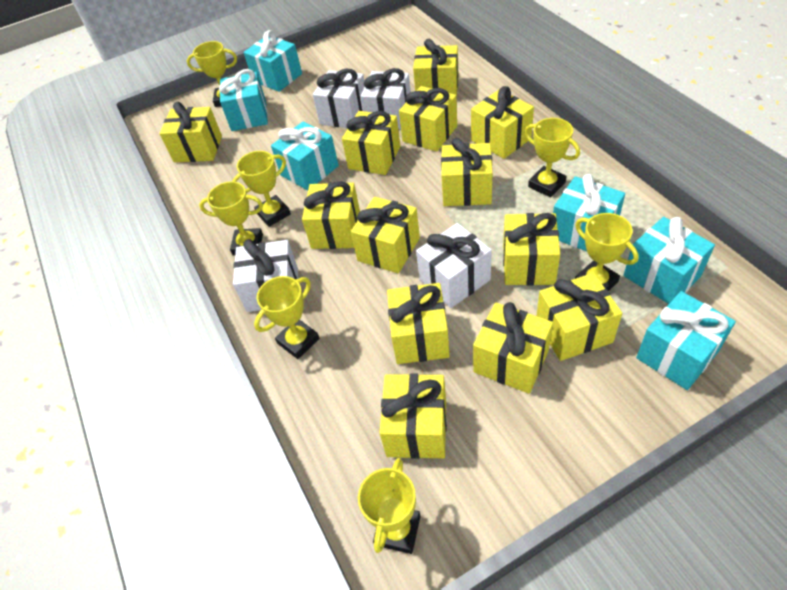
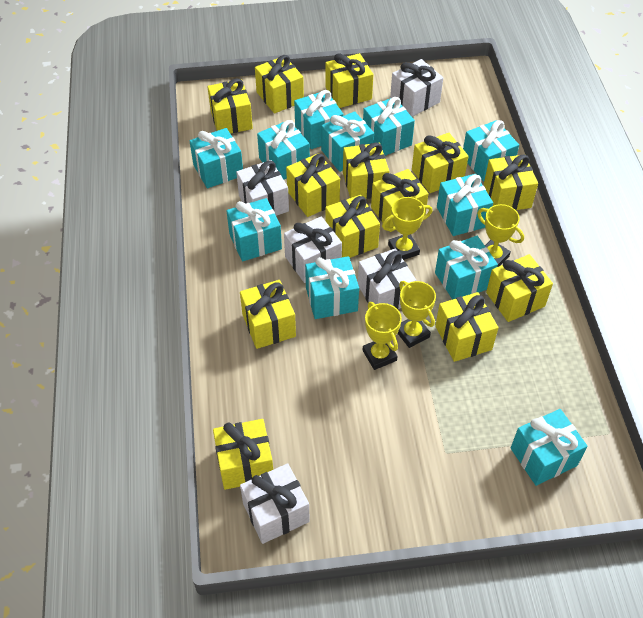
turquoise gift: 6 -> 11
white gift: 4 -> 5
yellow trophy: 7 -> 4

